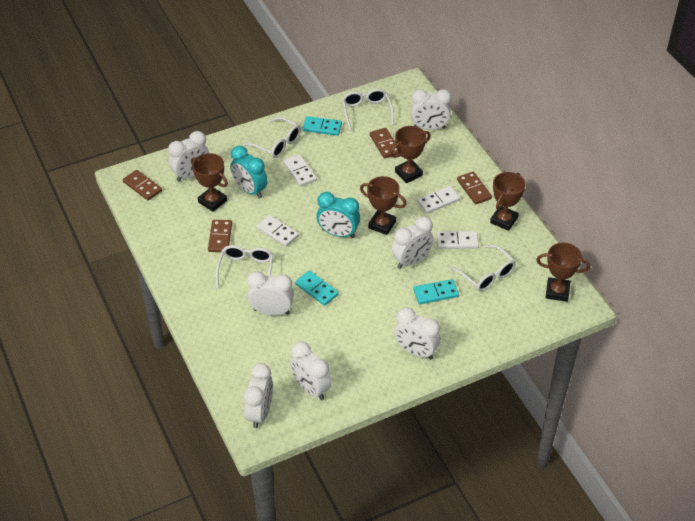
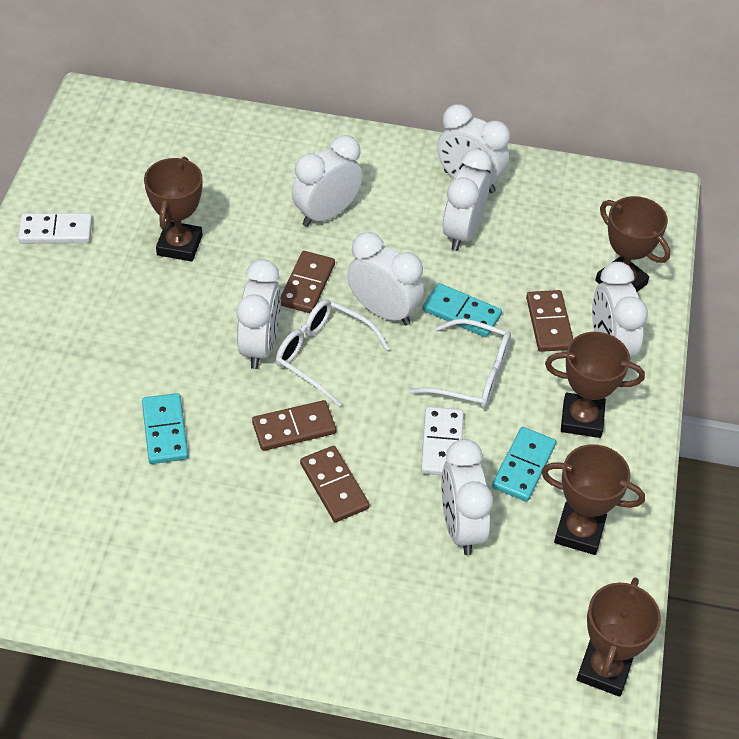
turquoise clock: 2 -> 0
white domino: 4 -> 2
white glasses: 4 -> 2

